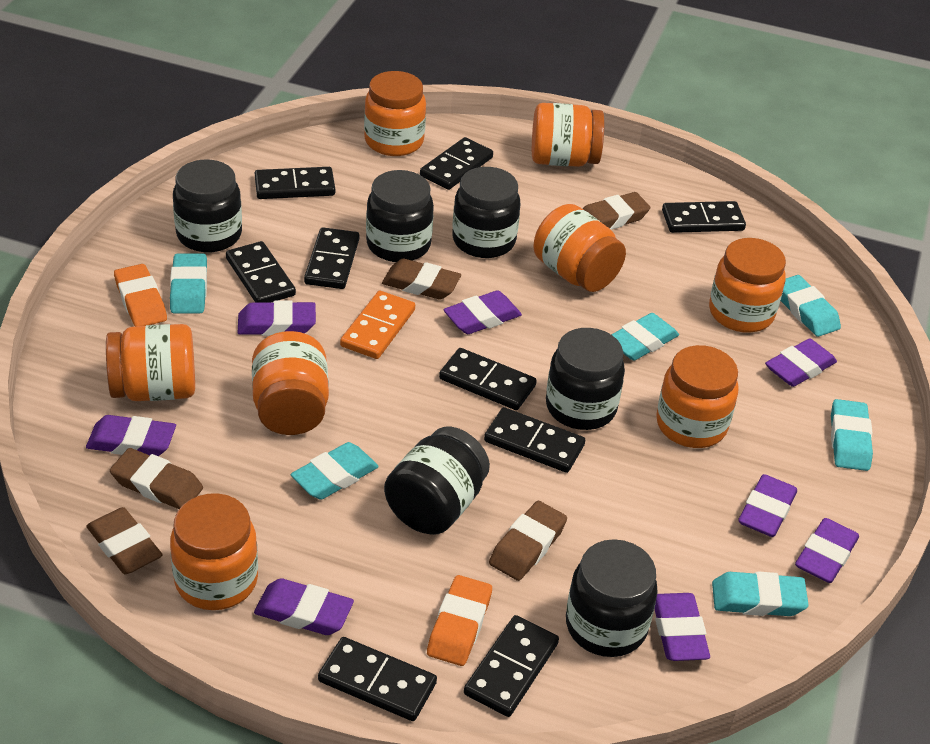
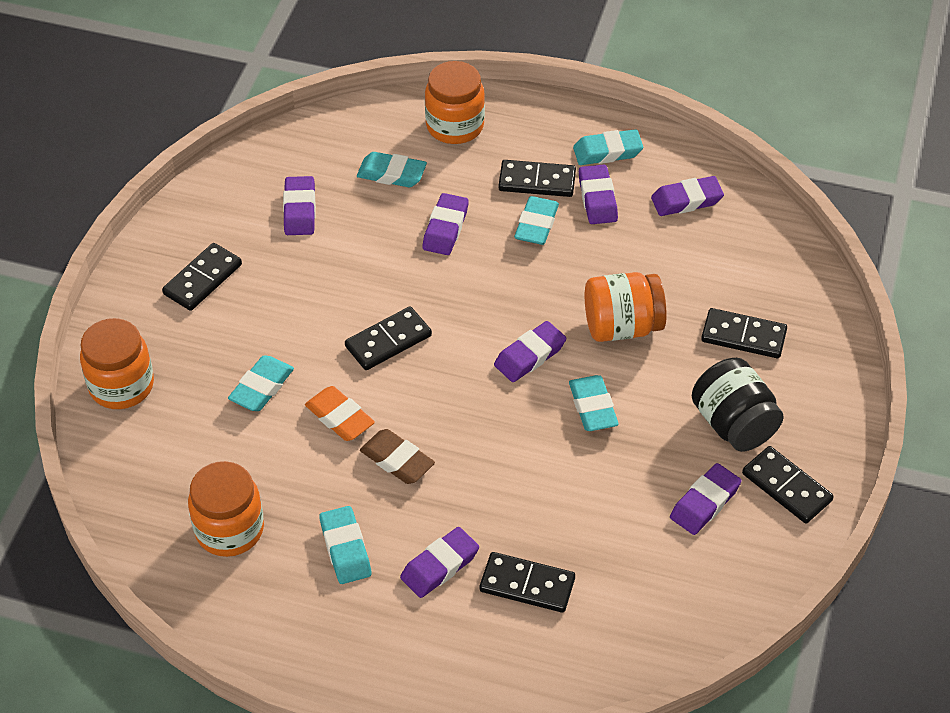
black domino: 9 -> 6
black jar: 6 -> 1
brown eraser: 5 -> 1
orange domino: 1 -> 0
orange eraser: 2 -> 1
orange jar: 8 -> 4
purple eraser: 8 -> 7

